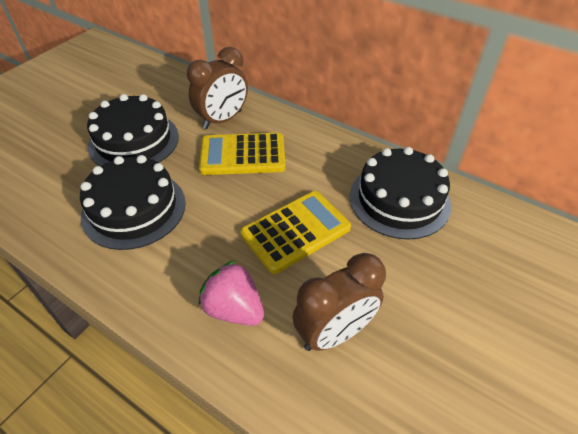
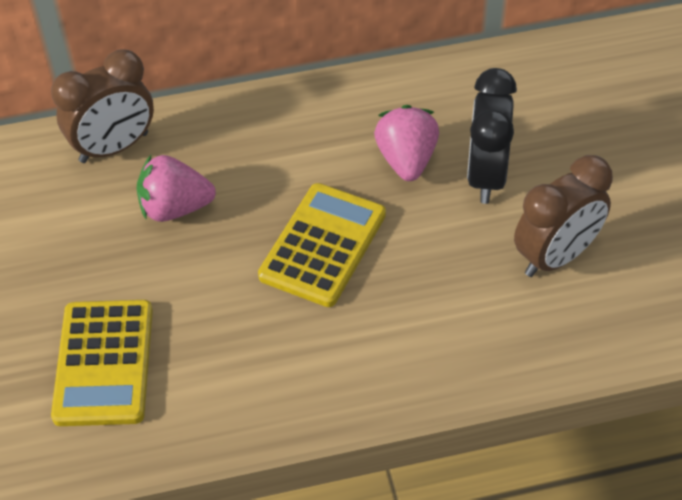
black cake: 3 -> 0
black clock: 0 -> 1
pink strawberry: 1 -> 2

